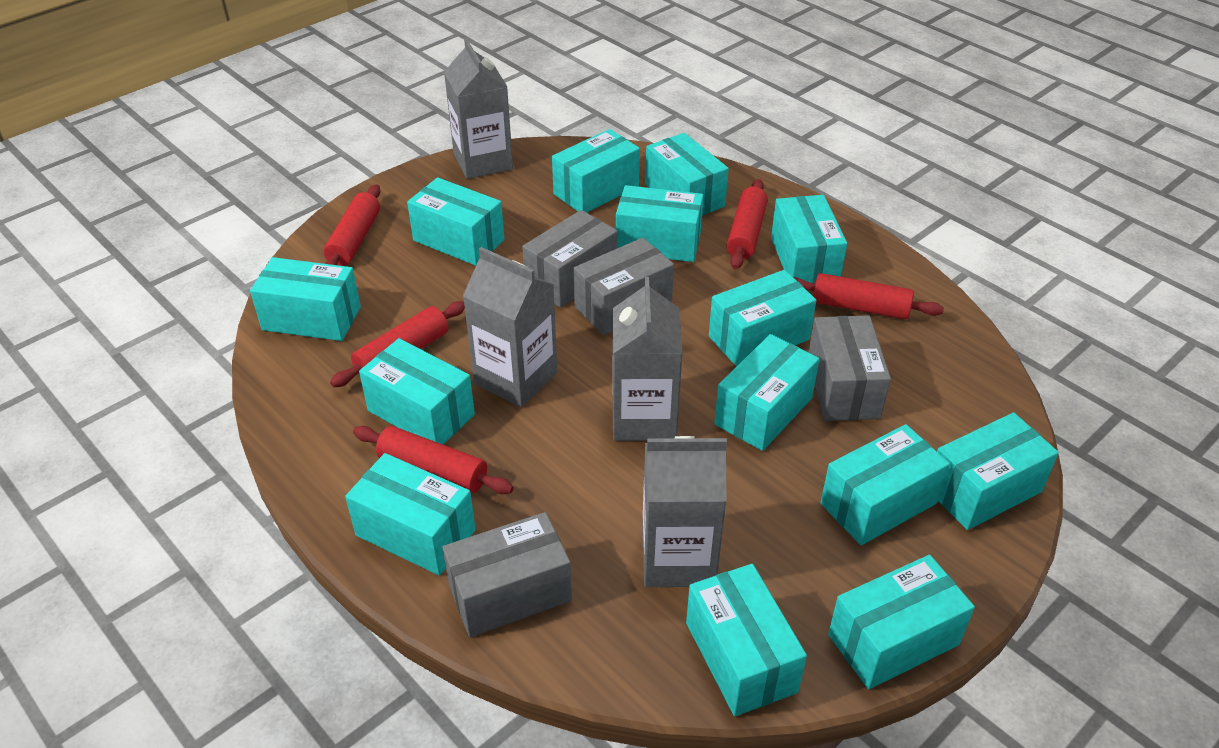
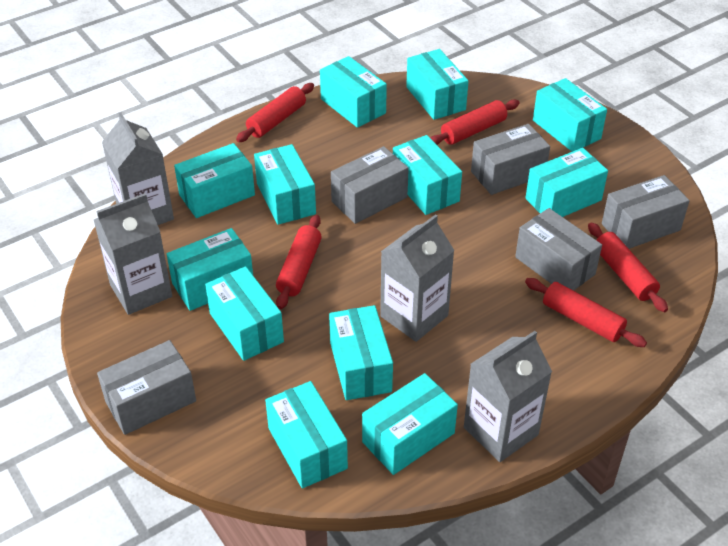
grey box: 4 -> 5
turquoise box: 14 -> 12

